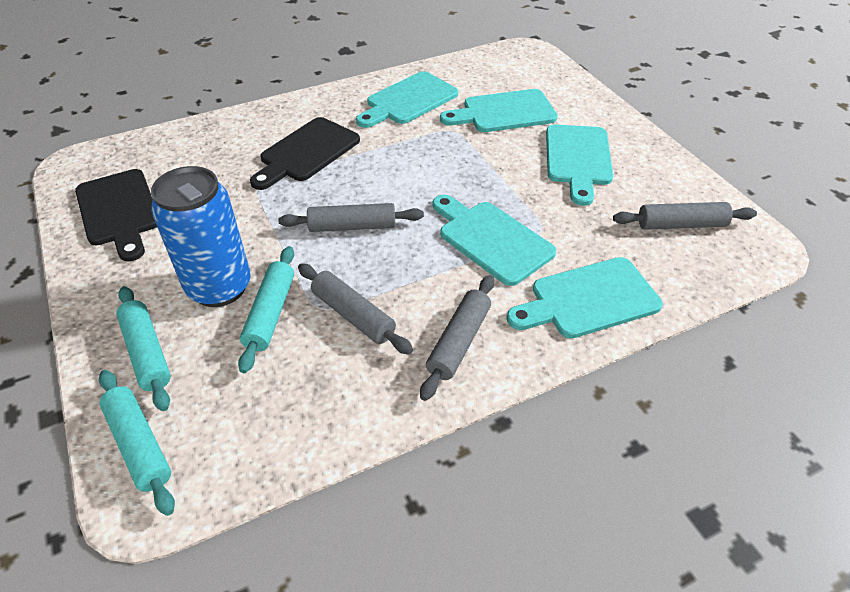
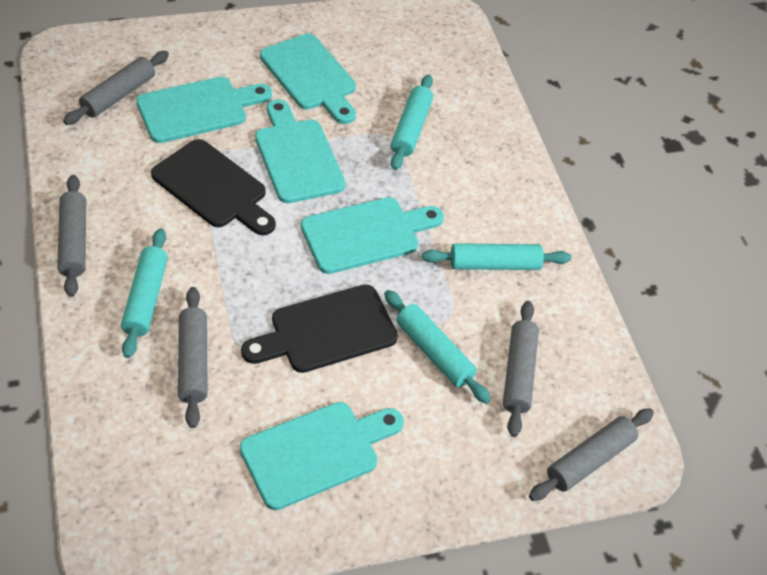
blue can: 1 -> 0
grey rolling pin: 4 -> 5
turquoise rolling pin: 3 -> 4

